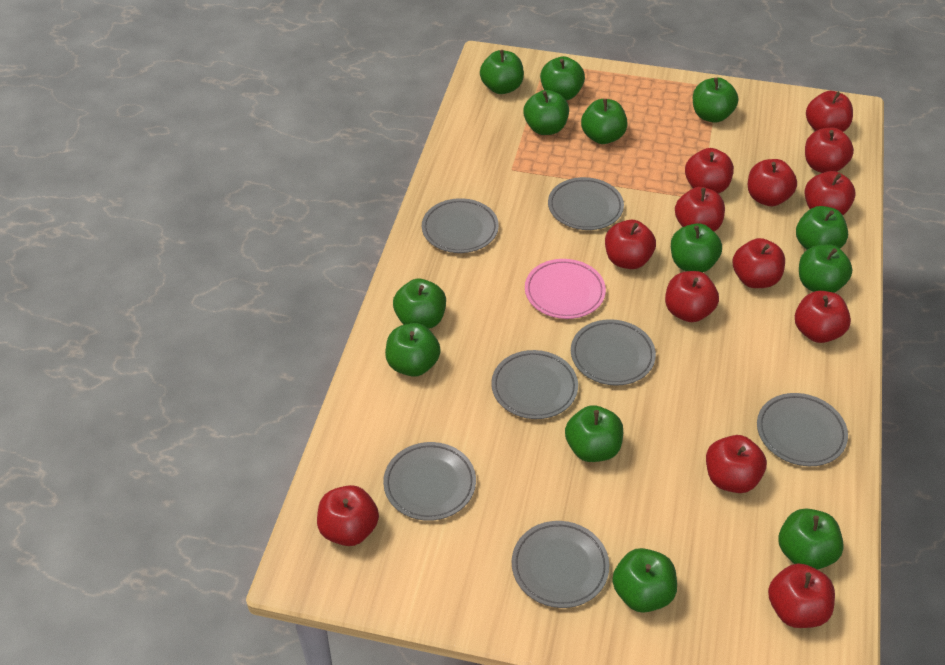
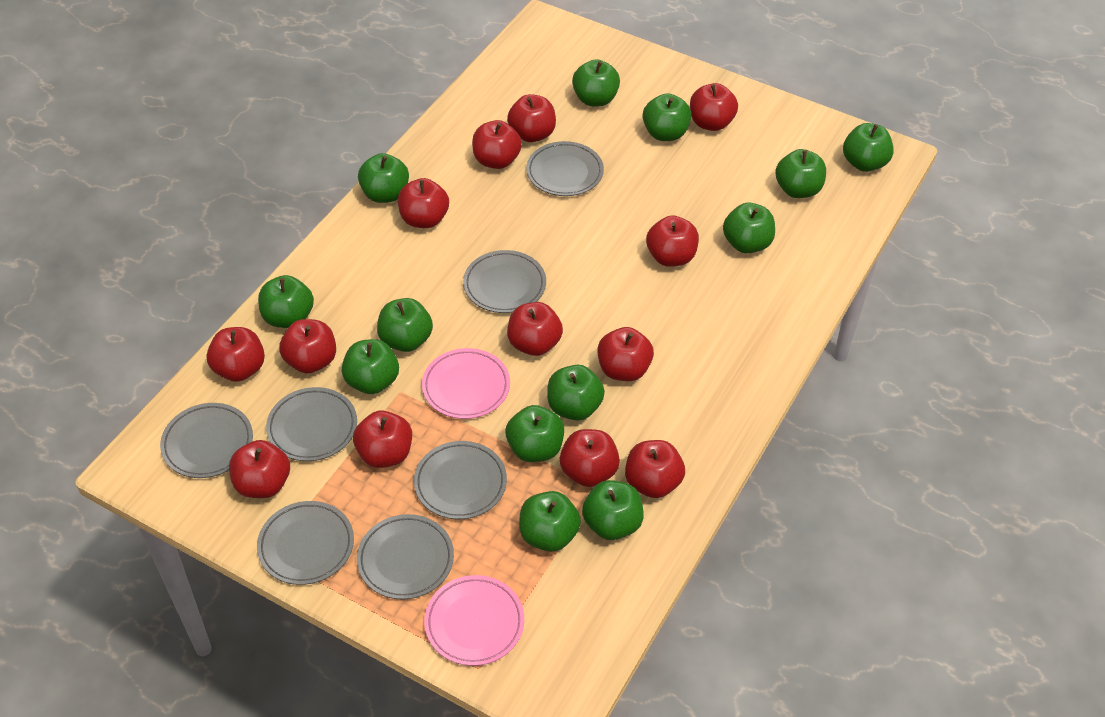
pink plate: 1 -> 2

